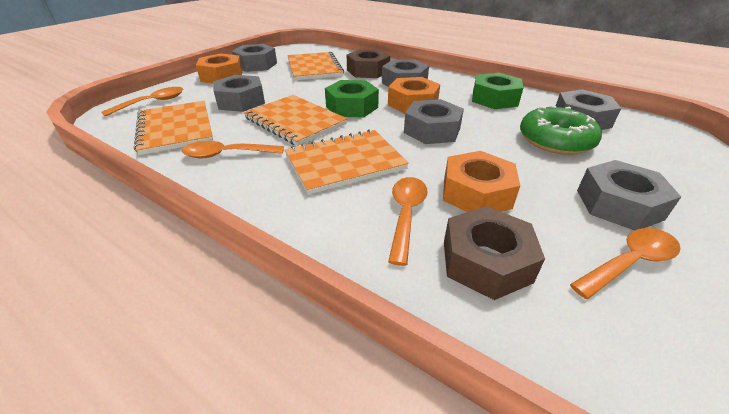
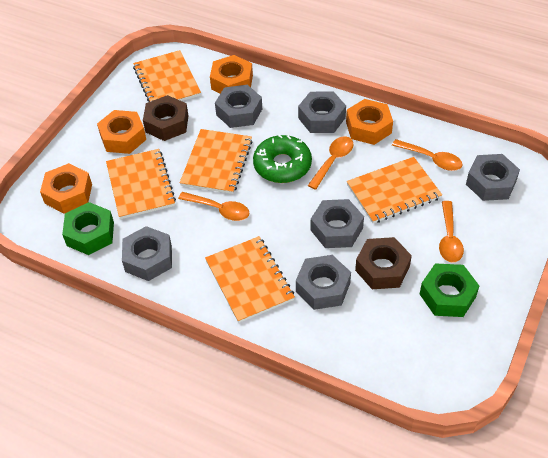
orange notebook: 4 -> 5
orange nut: 3 -> 4

